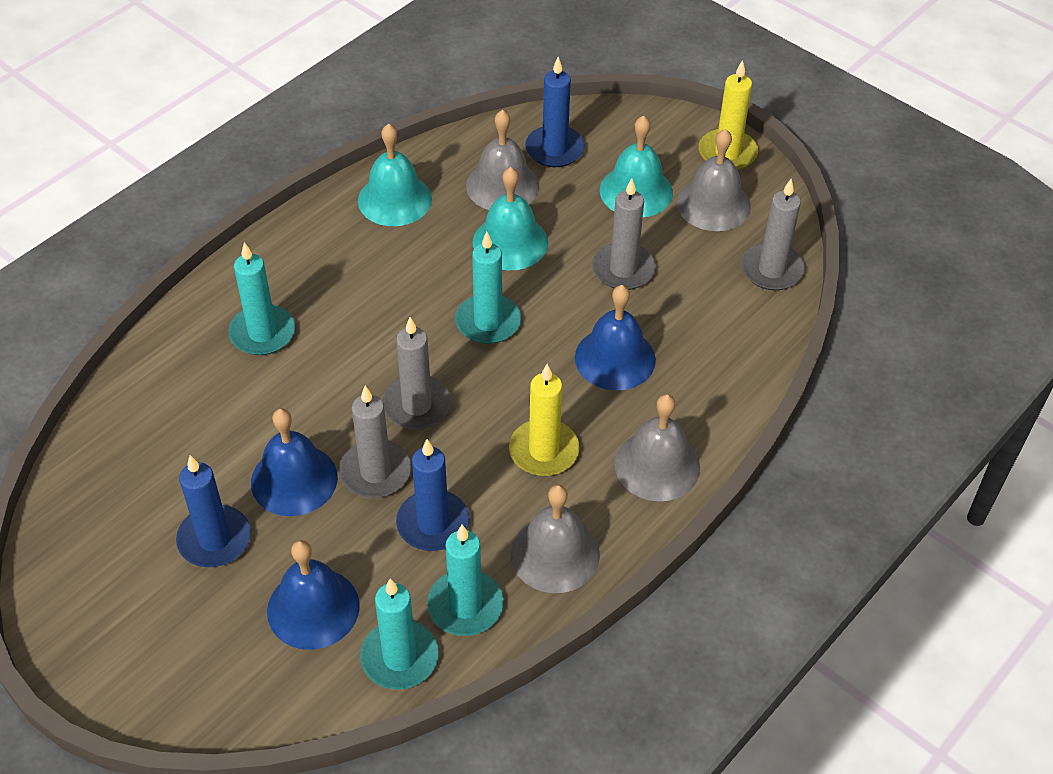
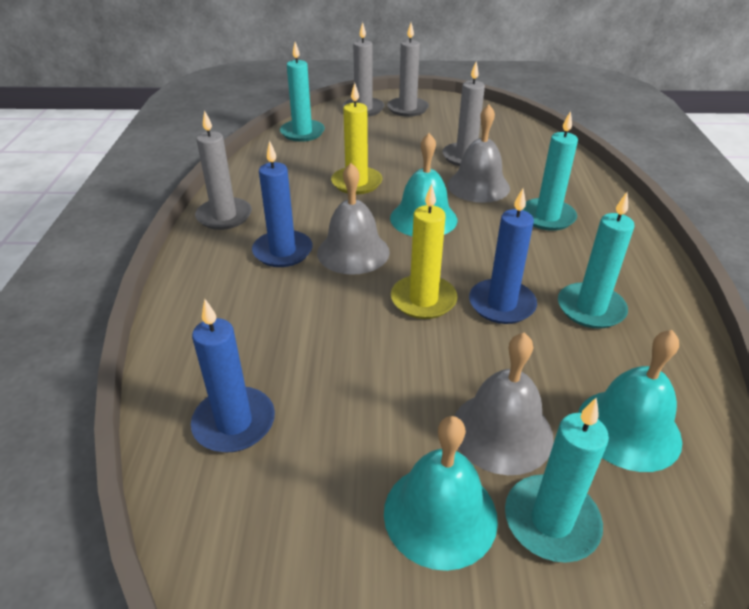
blue bell: 3 -> 0
grey bell: 4 -> 3

